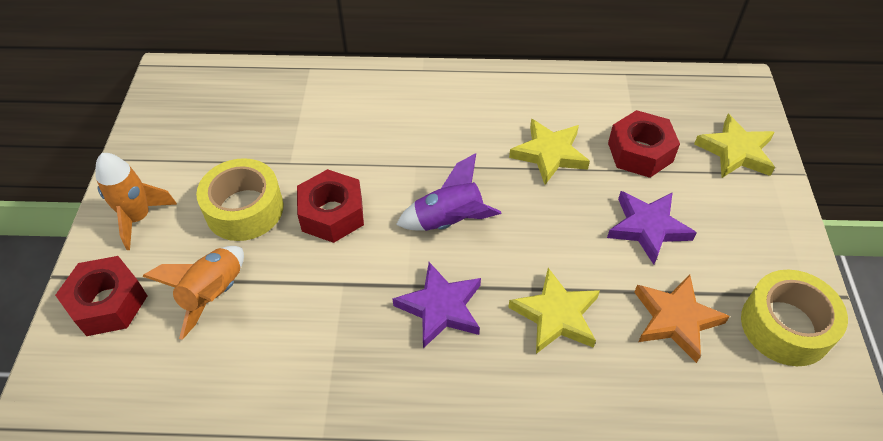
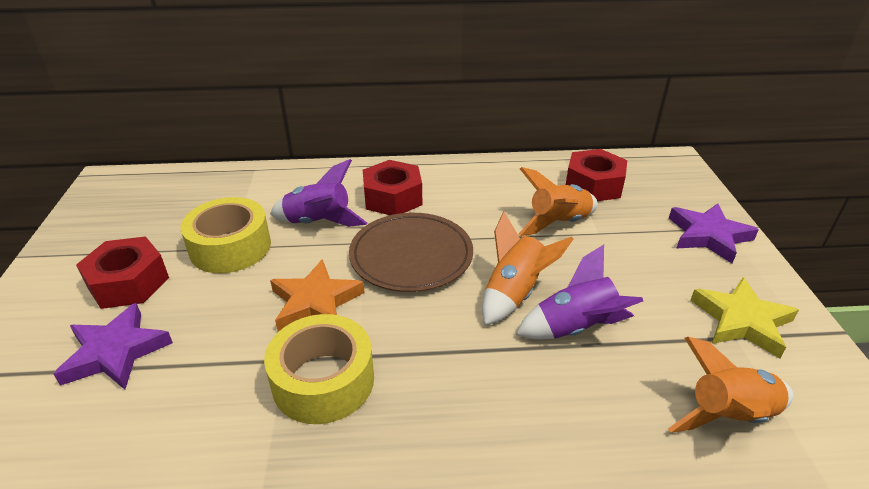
brown plate: 0 -> 1
orange rocket: 2 -> 3
purple rocket: 1 -> 2
yellow star: 3 -> 1

